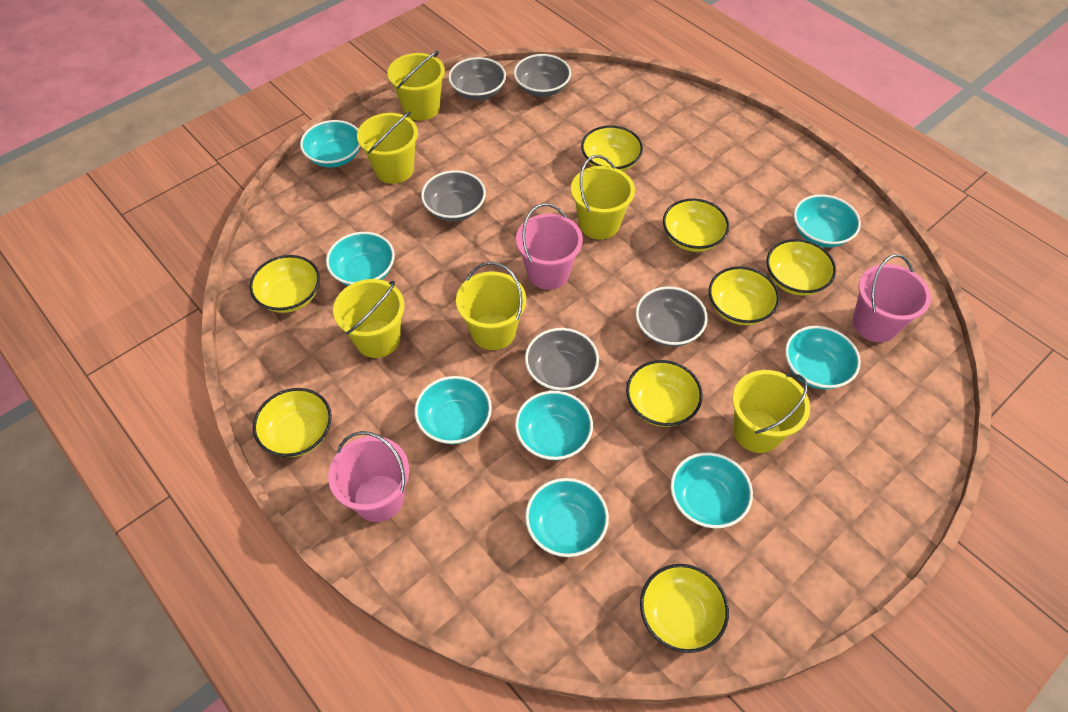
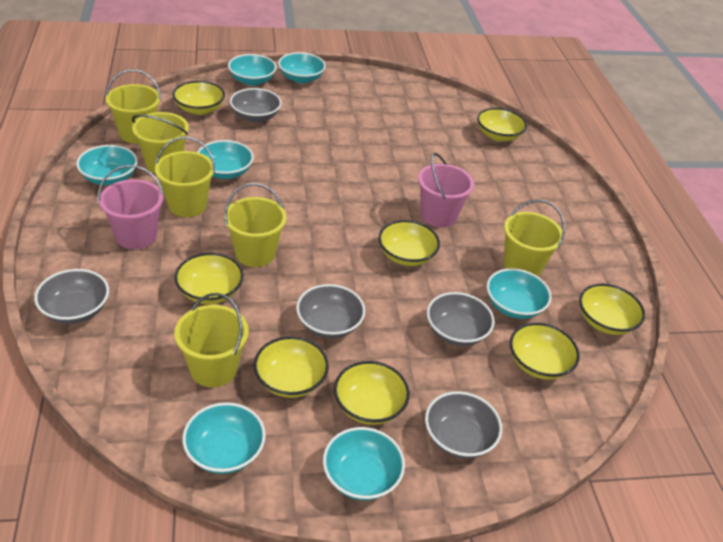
pink bucket: 3 -> 2
turquoise bowl: 8 -> 7

